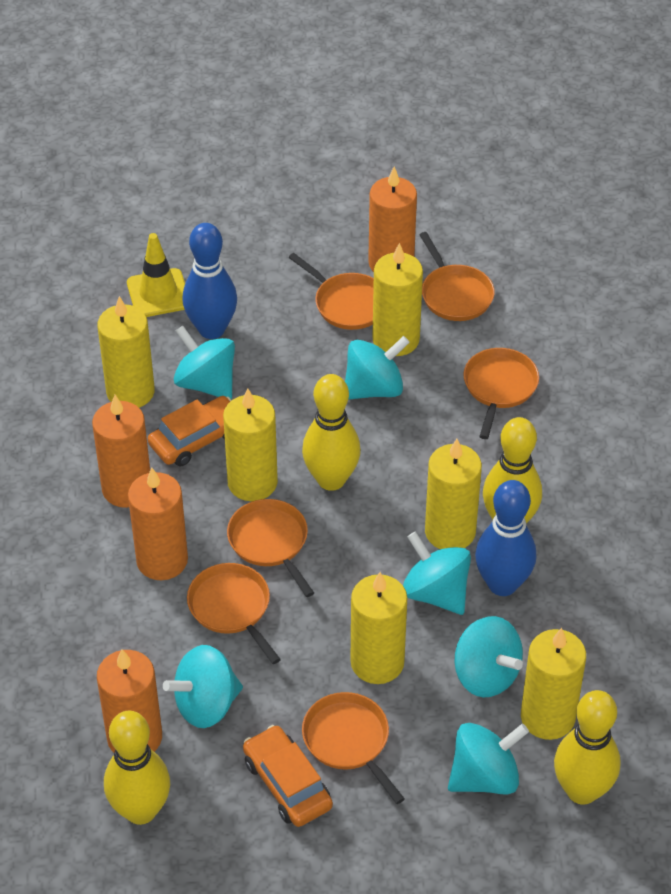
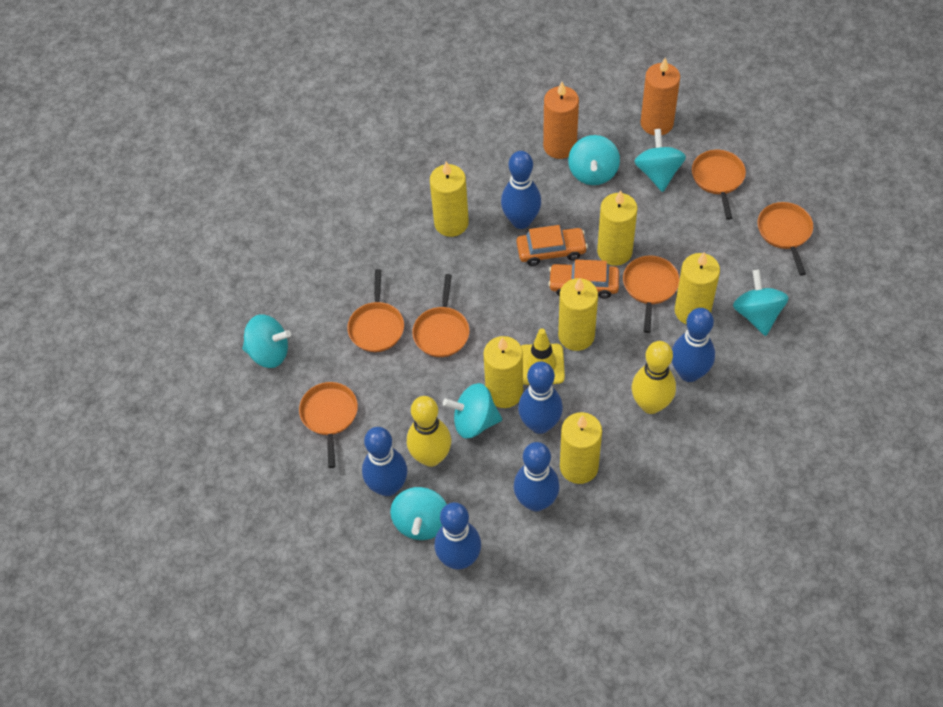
blue bowling pin: 2 -> 6
orange candle: 4 -> 2
yellow bowling pin: 4 -> 2

